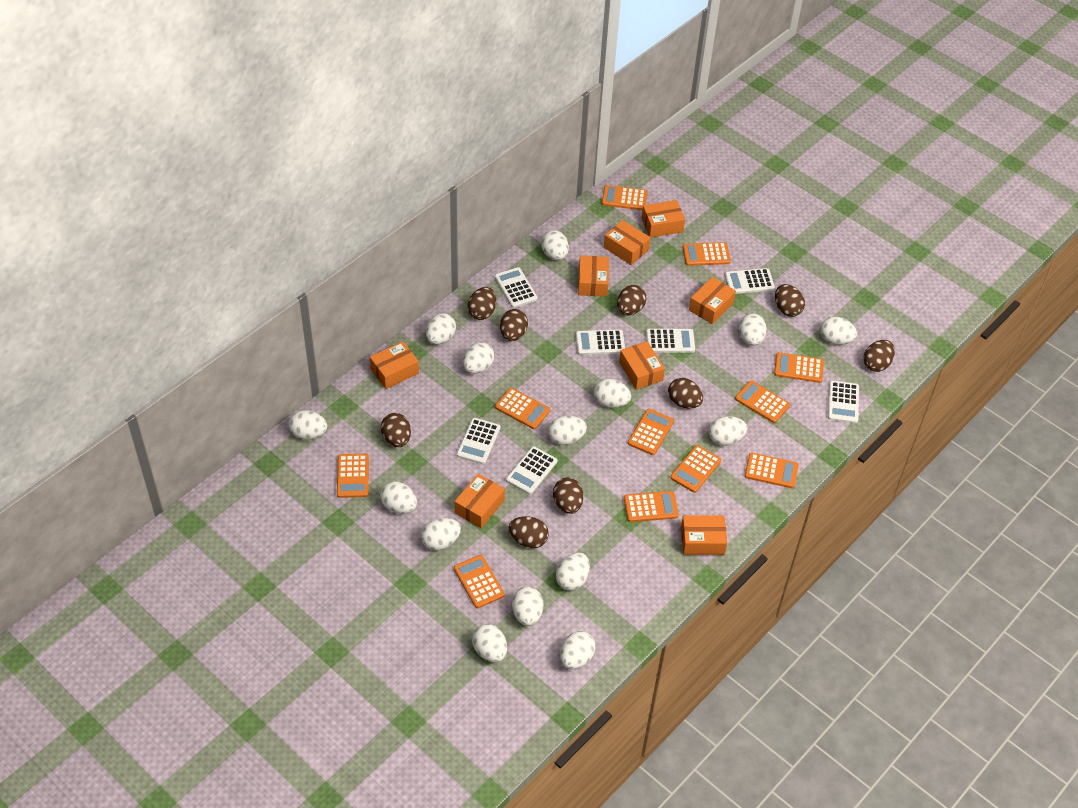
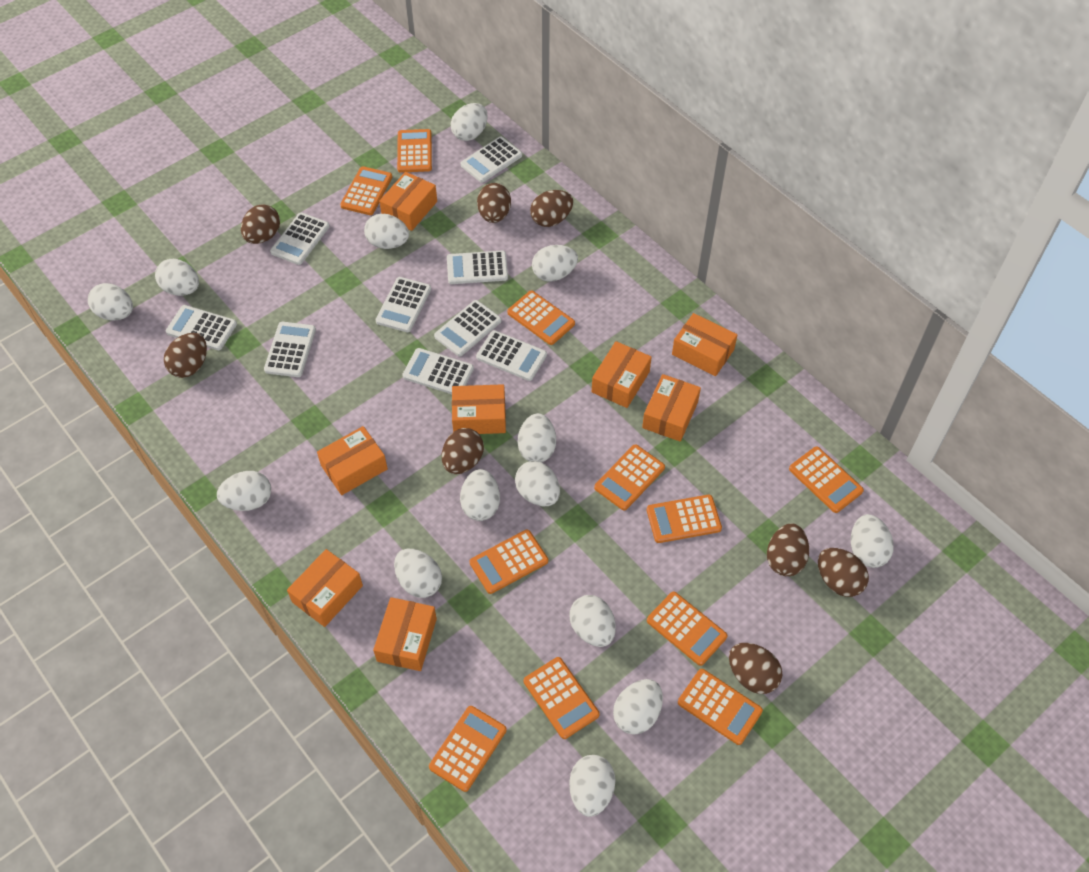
brown egg: 9 -> 8
white calculator: 7 -> 9
white egg: 15 -> 14

